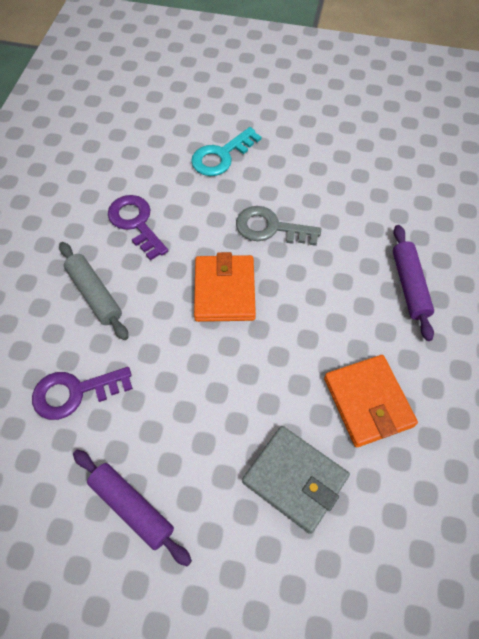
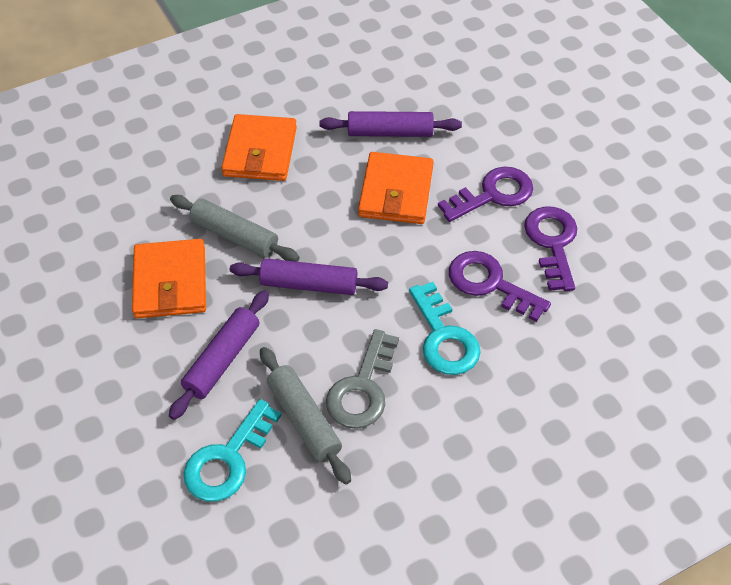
grey rolling pin: 1 -> 2
grey wallet: 1 -> 0
orange wallet: 2 -> 3
purple key: 2 -> 3
purple rolling pin: 2 -> 3
turquoise key: 1 -> 2

